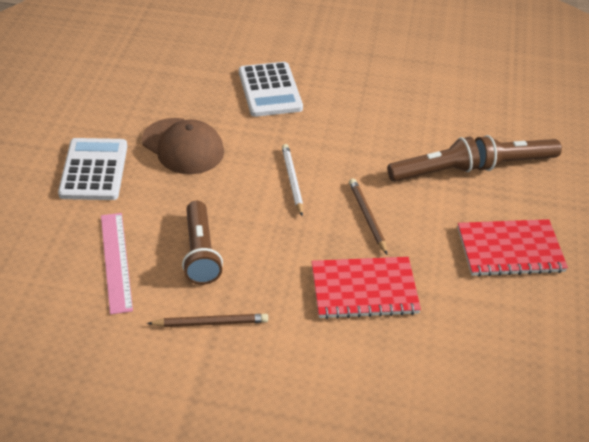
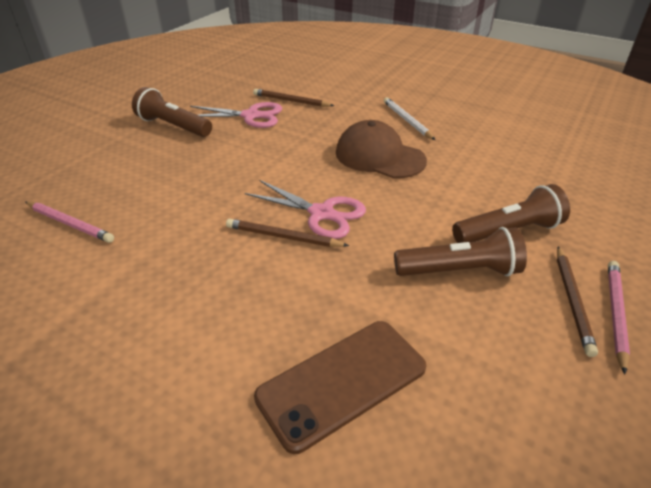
brown pencil: 2 -> 3
brown phone: 0 -> 1
pink pencil: 0 -> 2
pink ruler: 1 -> 0
pink scissors: 0 -> 2
red notebook: 2 -> 0
white calculator: 2 -> 0

